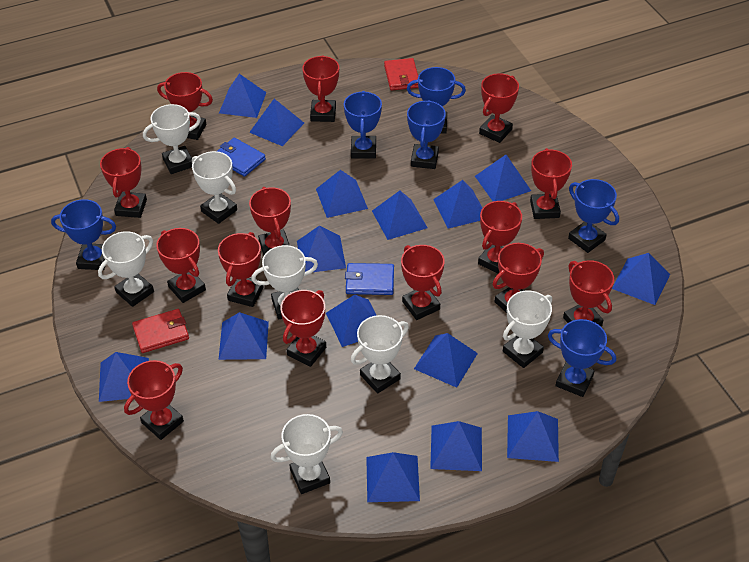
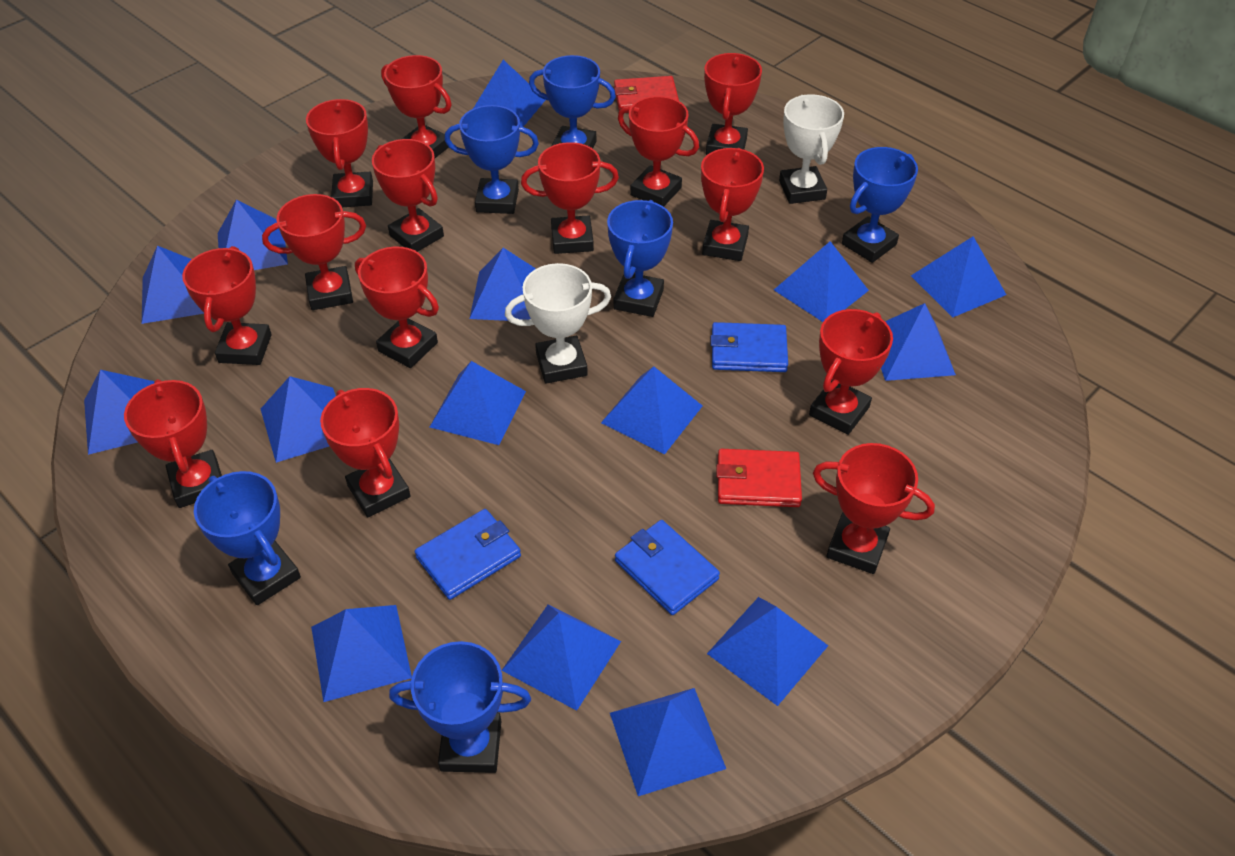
blue wallet: 2 -> 3
white trophy: 7 -> 2

